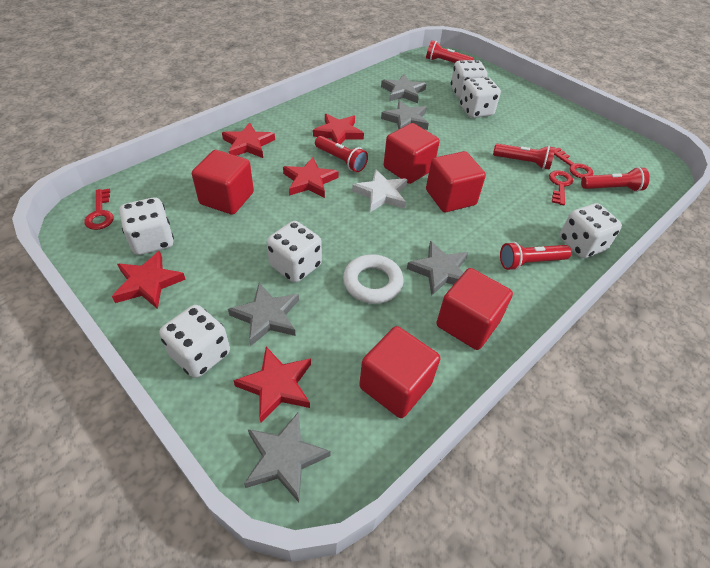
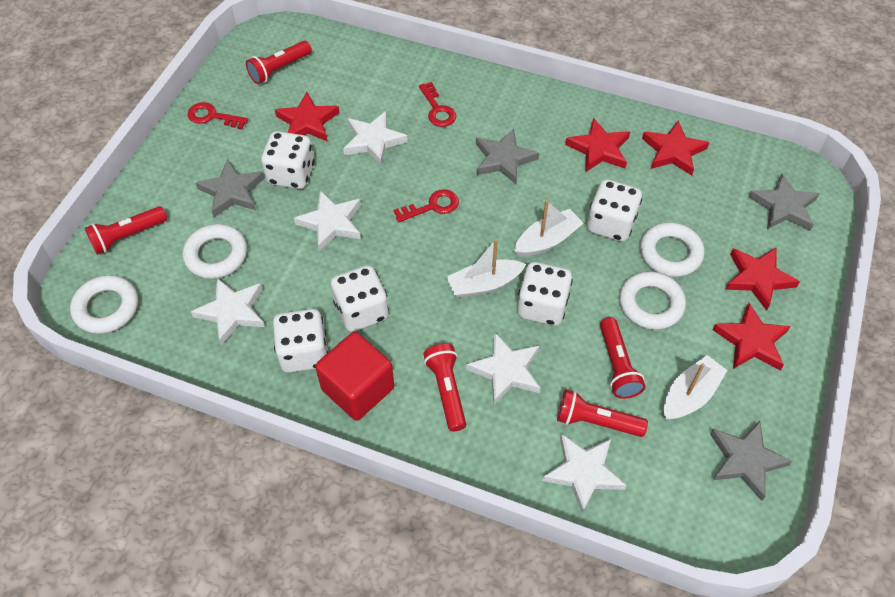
grey star: 5 -> 4
red cube: 5 -> 1
white boat: 0 -> 3
white dice: 6 -> 5
white ring: 1 -> 4
white star: 1 -> 5

